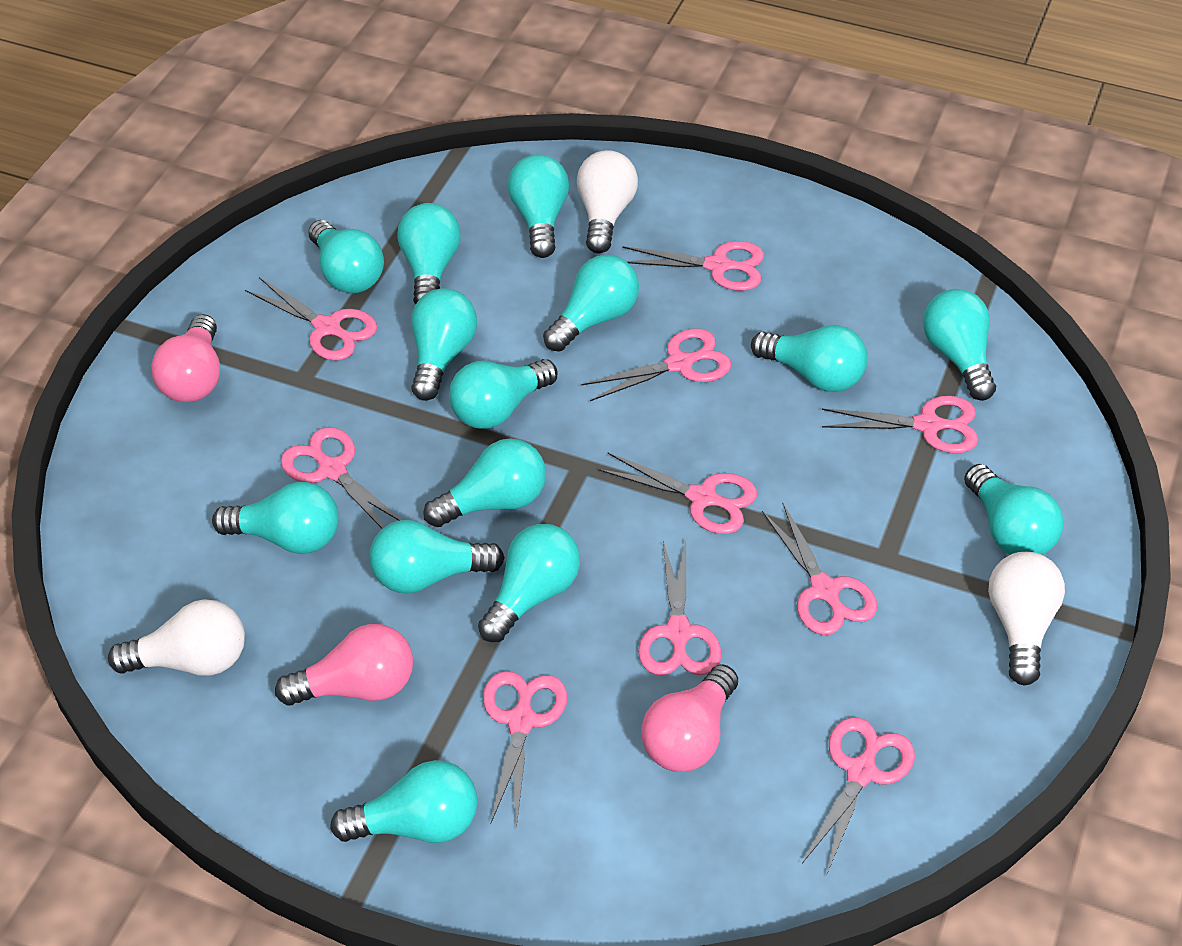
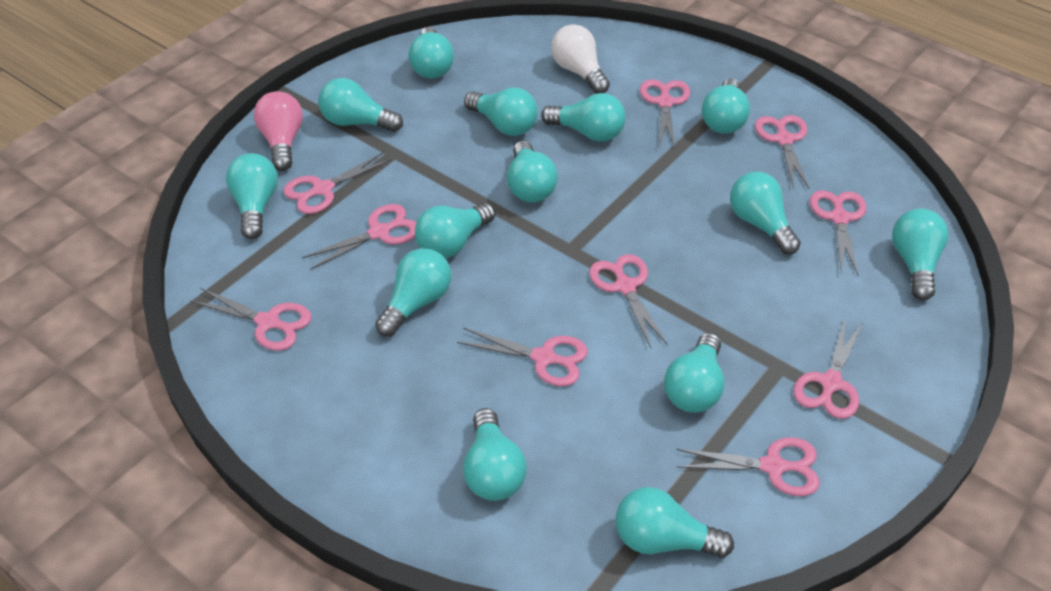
pink light bulb: 3 -> 1
white light bulb: 3 -> 1

